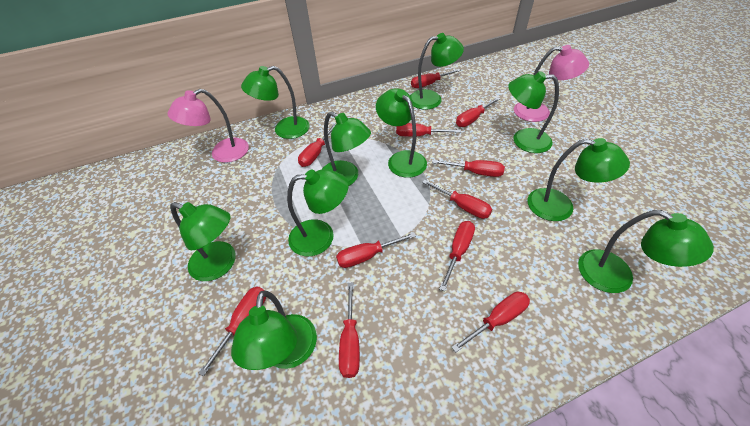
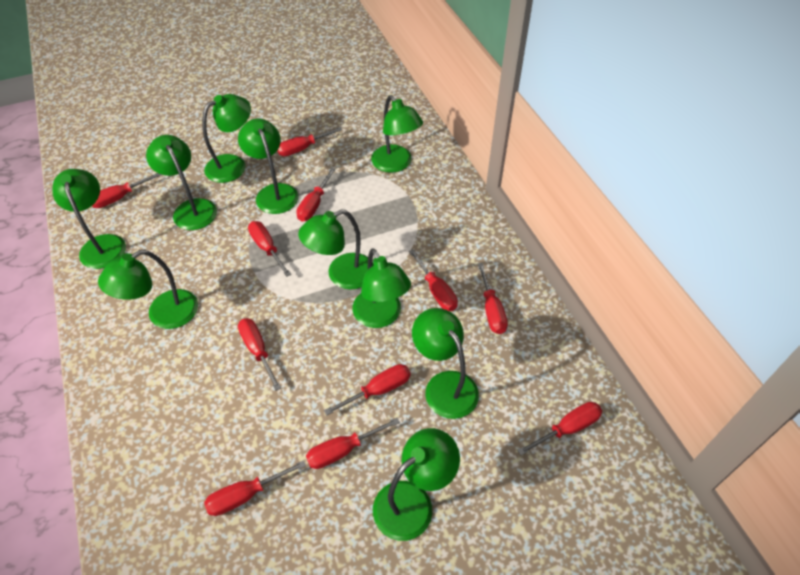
pink lamp: 2 -> 0

